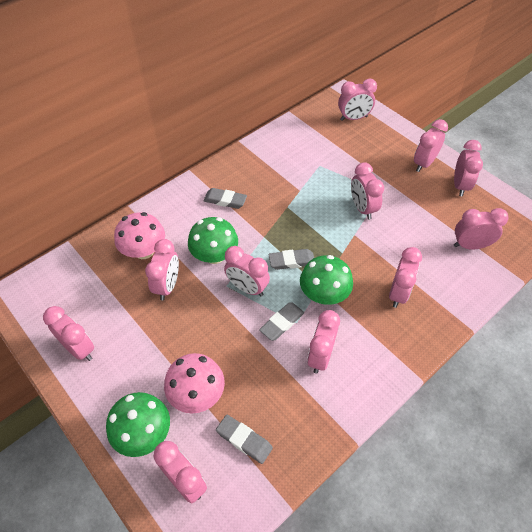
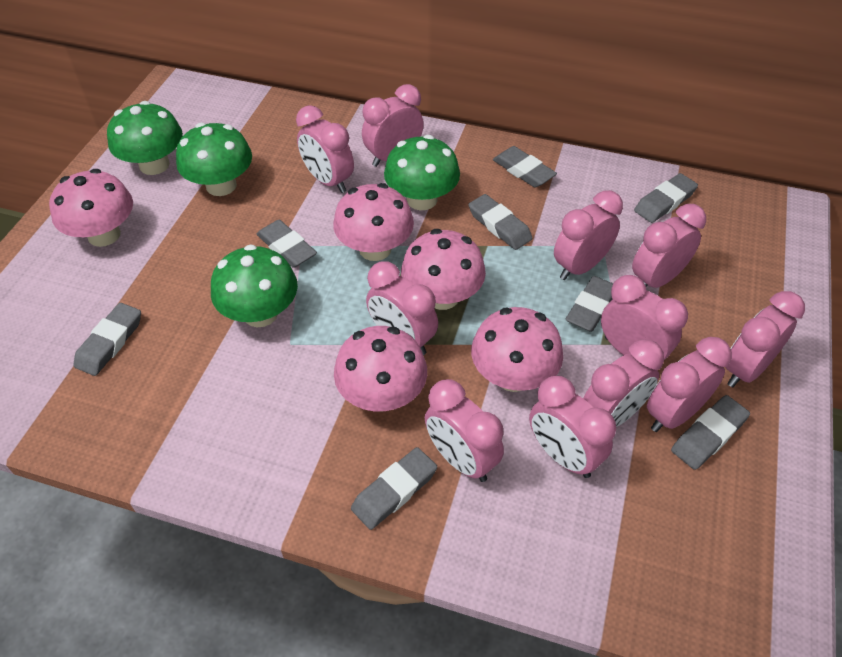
green mushroom: 3 -> 4
grey eraser: 4 -> 8
pink mushroom: 2 -> 5

